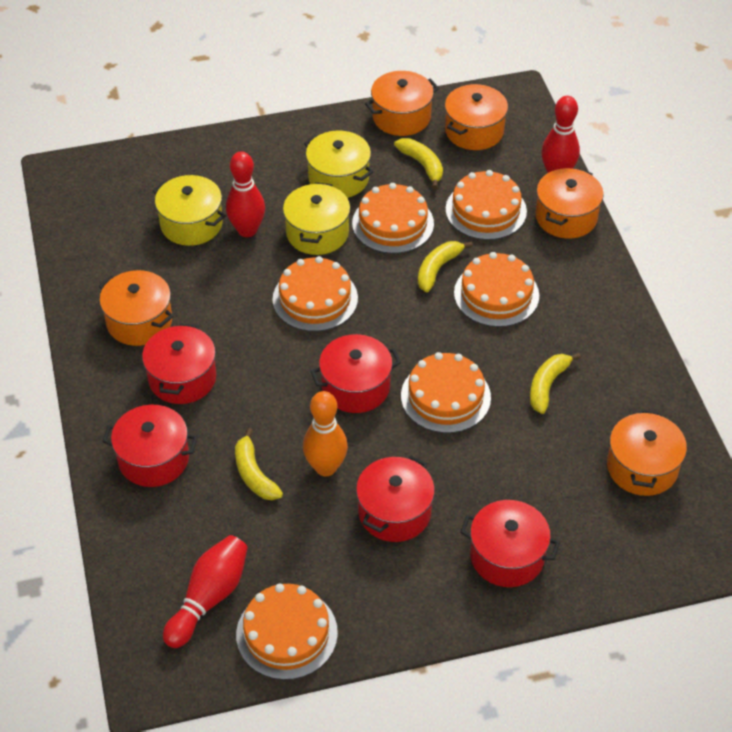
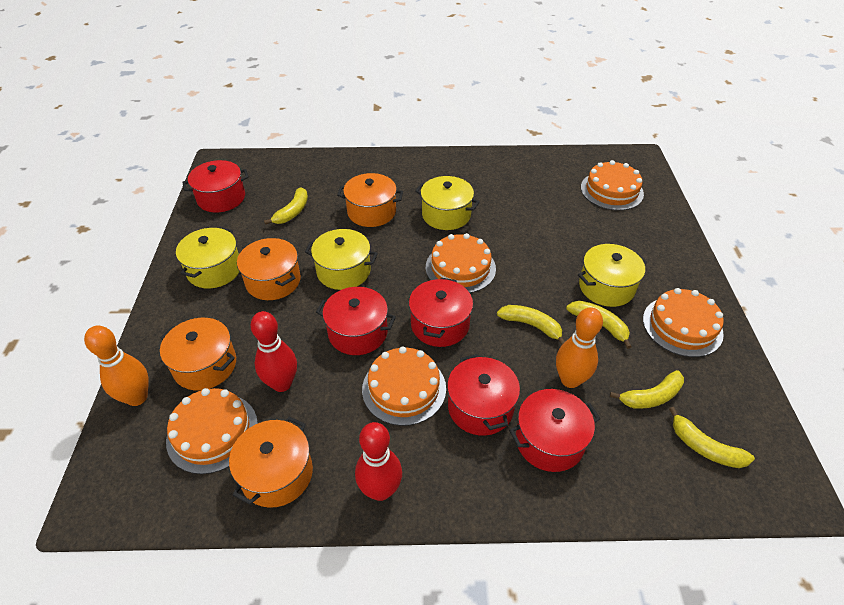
orange bowling pin: 1 -> 2
orange cake: 6 -> 5
orange pot: 5 -> 4
red bowling pin: 3 -> 2
yellow banana: 4 -> 5
yellow pot: 3 -> 4

